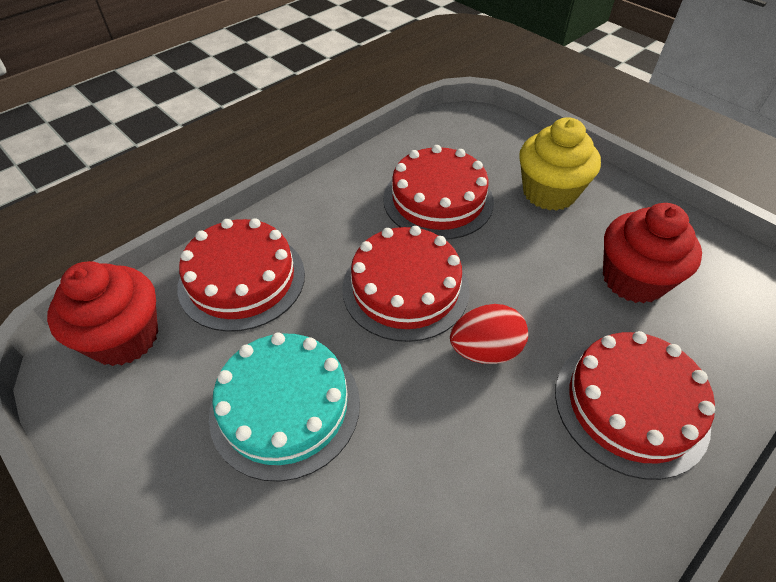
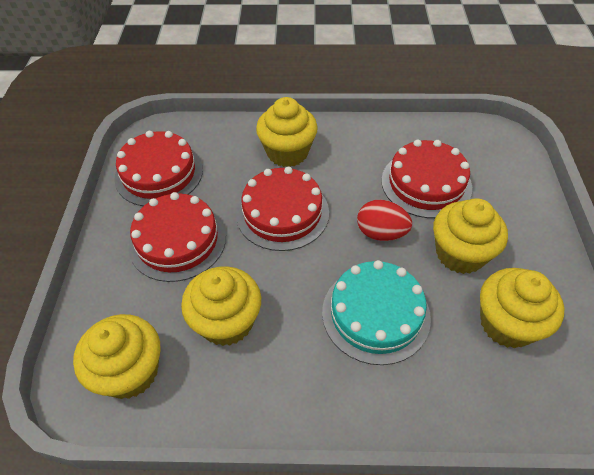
red cupcake: 2 -> 0
yellow cupcake: 1 -> 5

